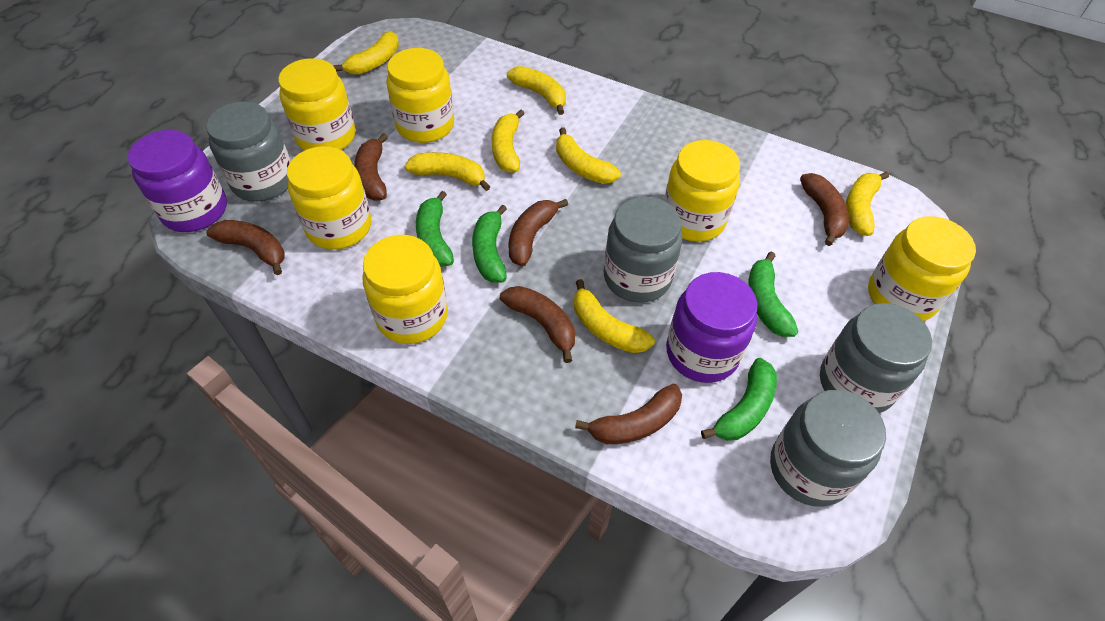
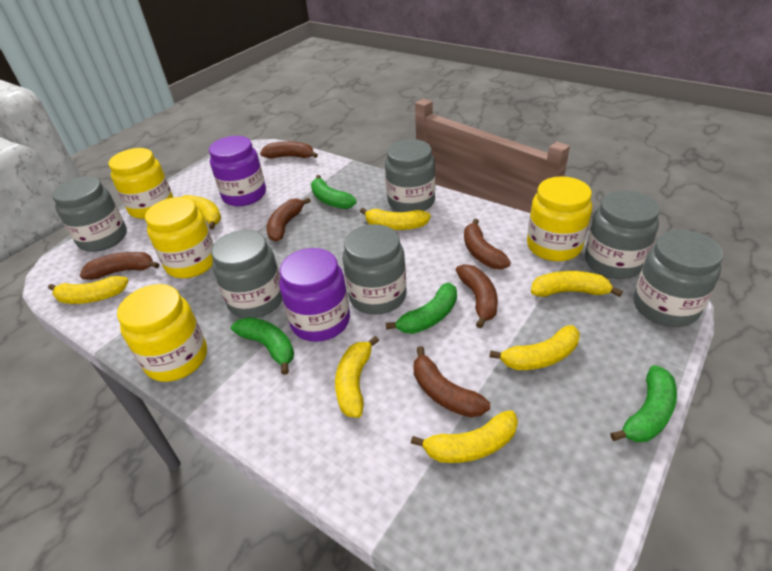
grey jar: 4 -> 6
yellow jar: 6 -> 4

